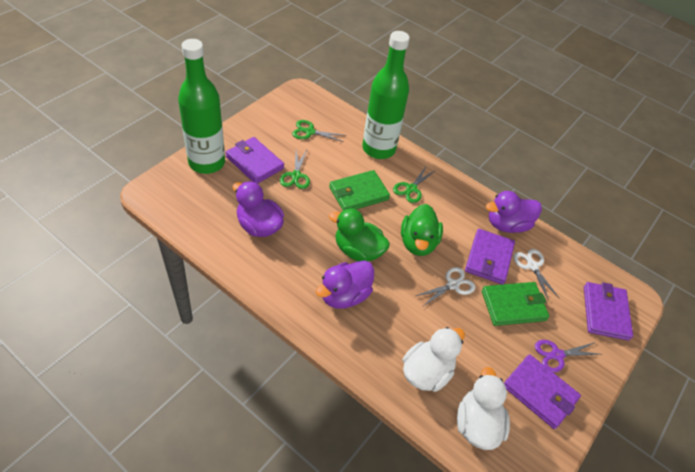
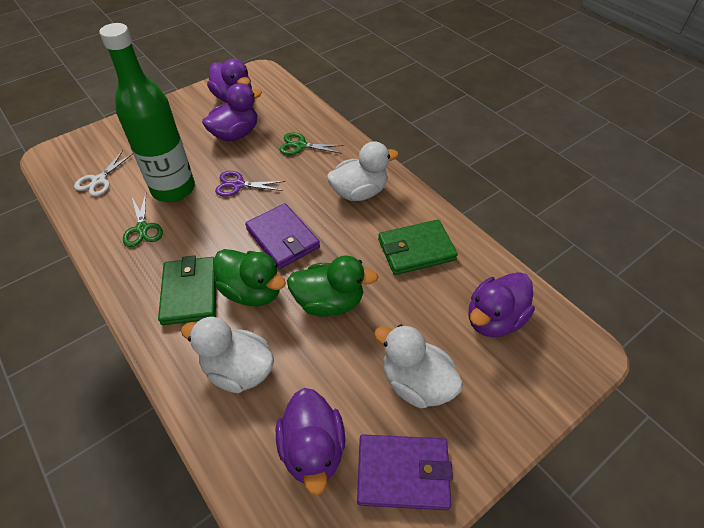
green bottle: 2 -> 1
green scissors: 3 -> 2
purple duck: 3 -> 4
purple wallet: 4 -> 2
white duck: 2 -> 3
white scissors: 2 -> 1

